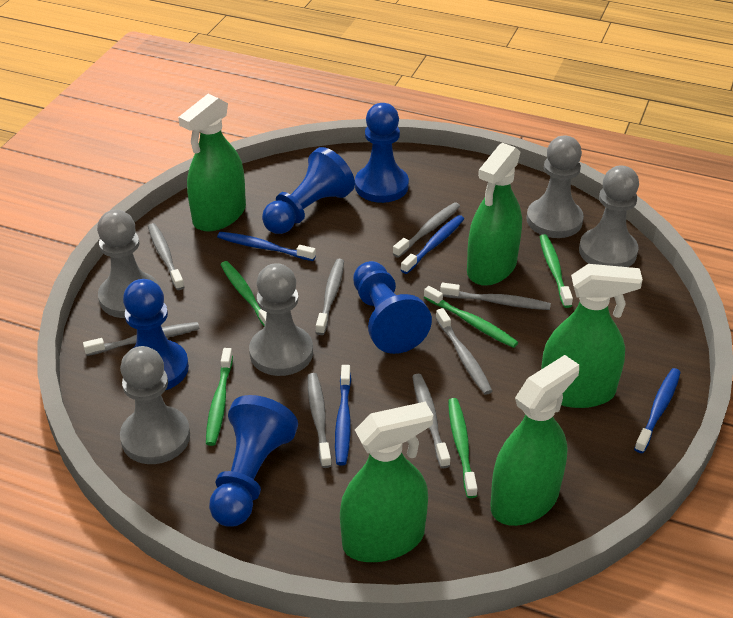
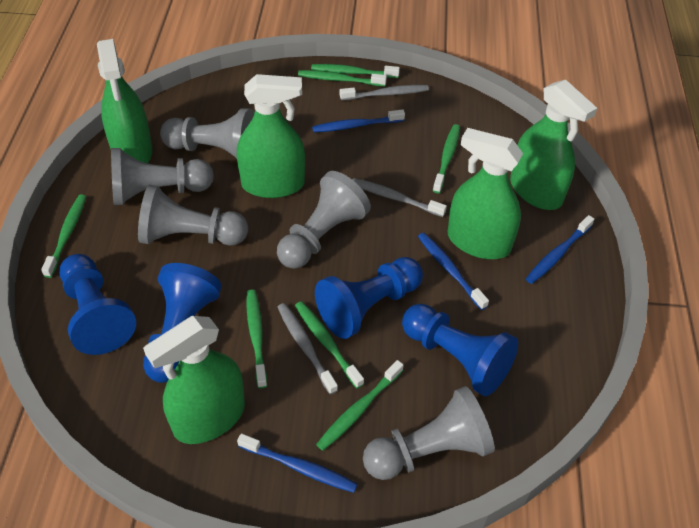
blue pawn: 5 -> 4
green toothbrush: 5 -> 7
grey toothbrush: 8 -> 3

